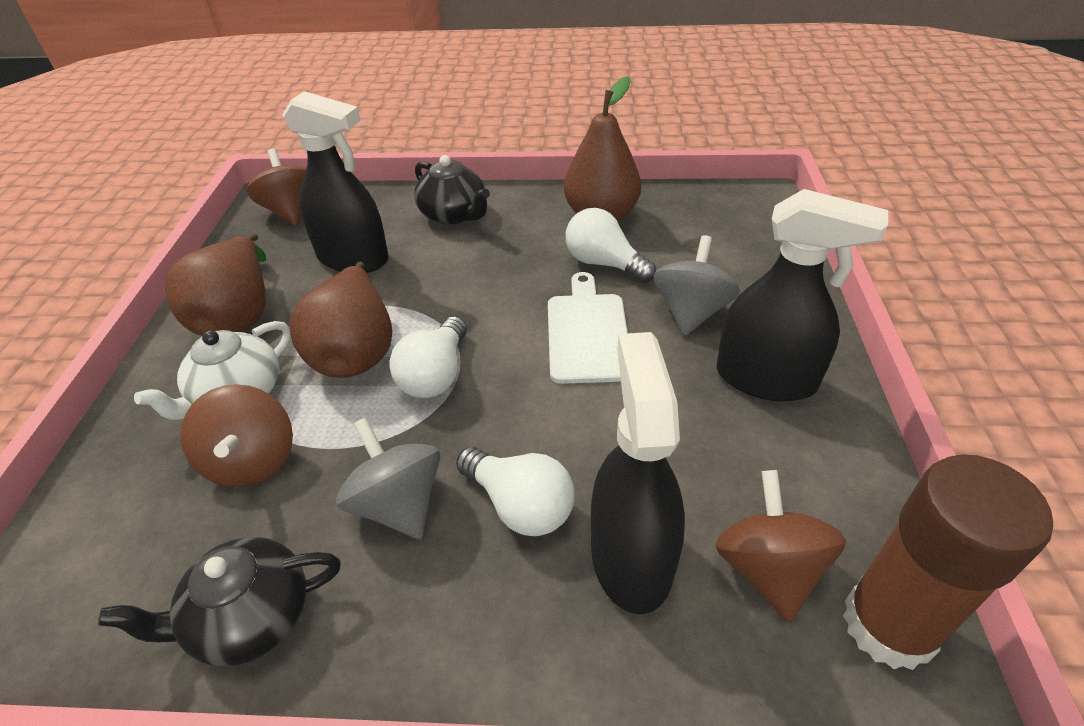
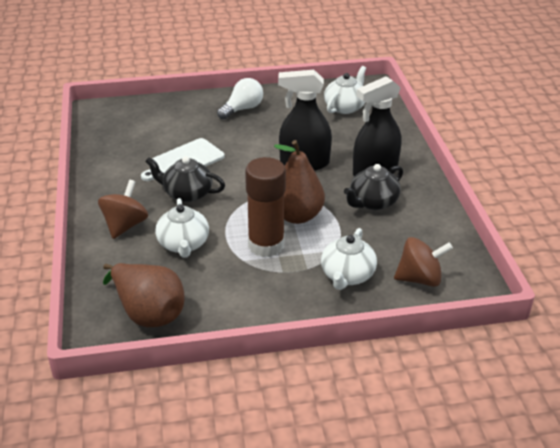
black spray bottle: 3 -> 2
brown pear: 3 -> 2
brown spinning top: 3 -> 2
grey spinning top: 2 -> 0
white light bulb: 3 -> 1
white teapot: 1 -> 3

